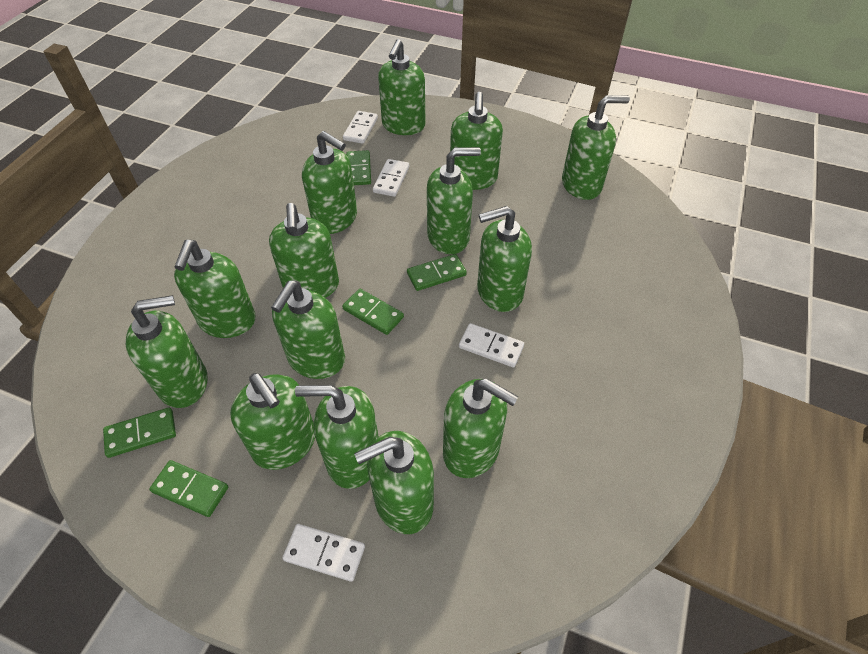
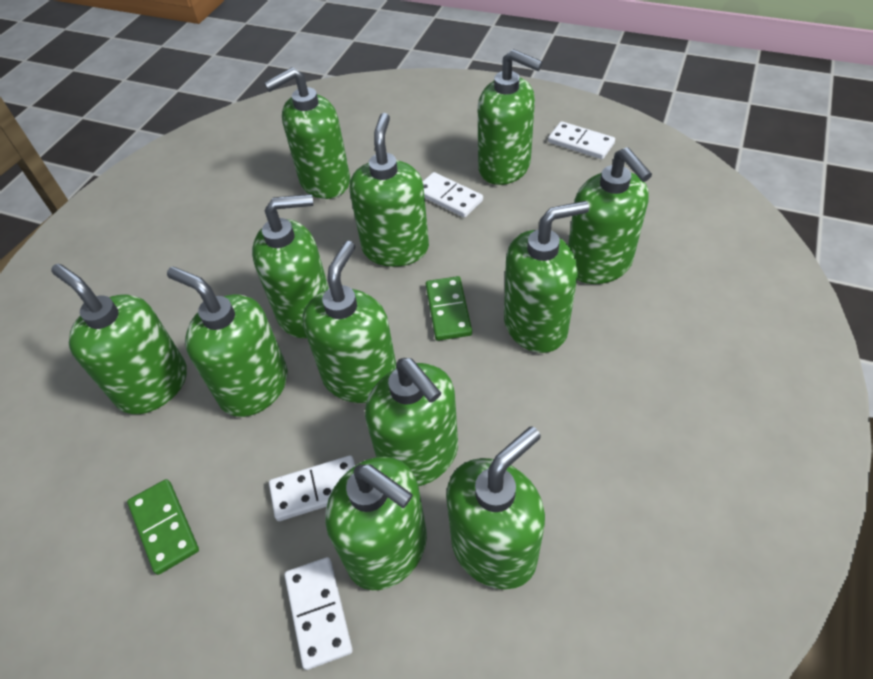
green domino: 5 -> 2
green soap dispenser: 14 -> 12

